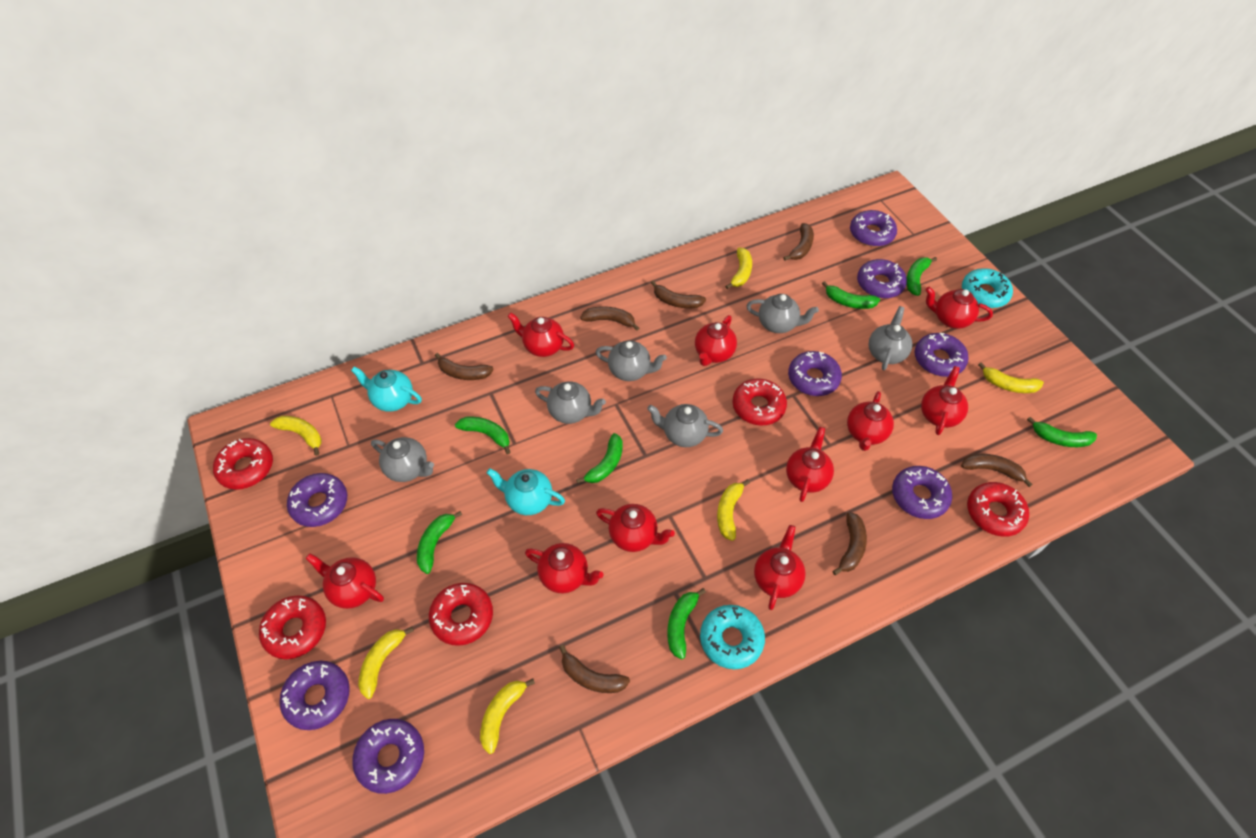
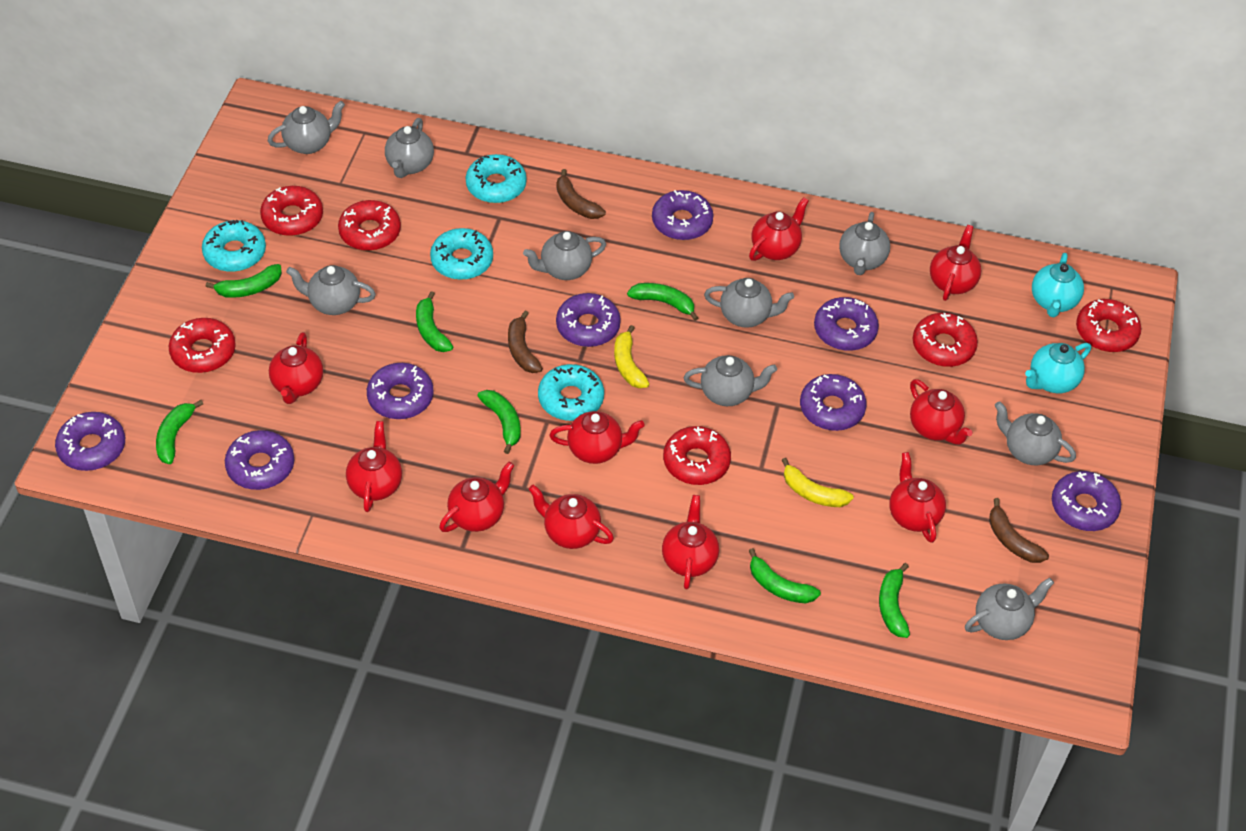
brown banana: 7 -> 3
grey teapot: 6 -> 9
red donut: 5 -> 6
turquoise donut: 2 -> 4
yellow banana: 6 -> 2

